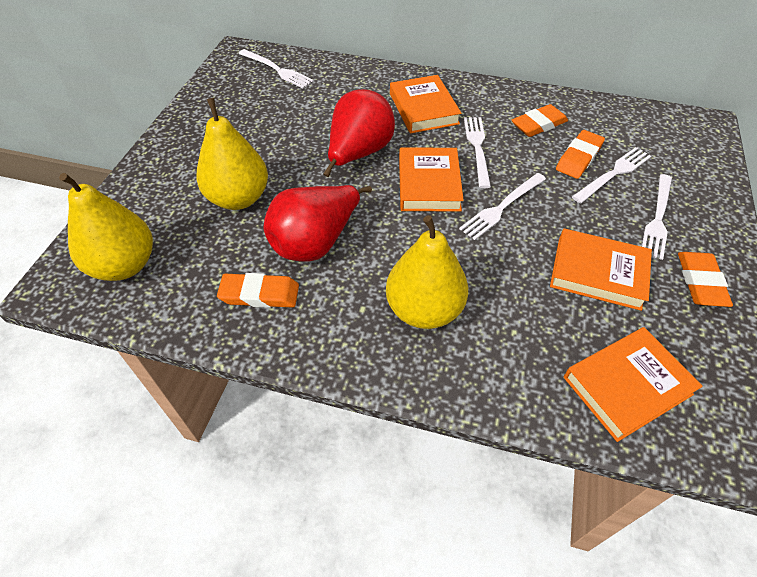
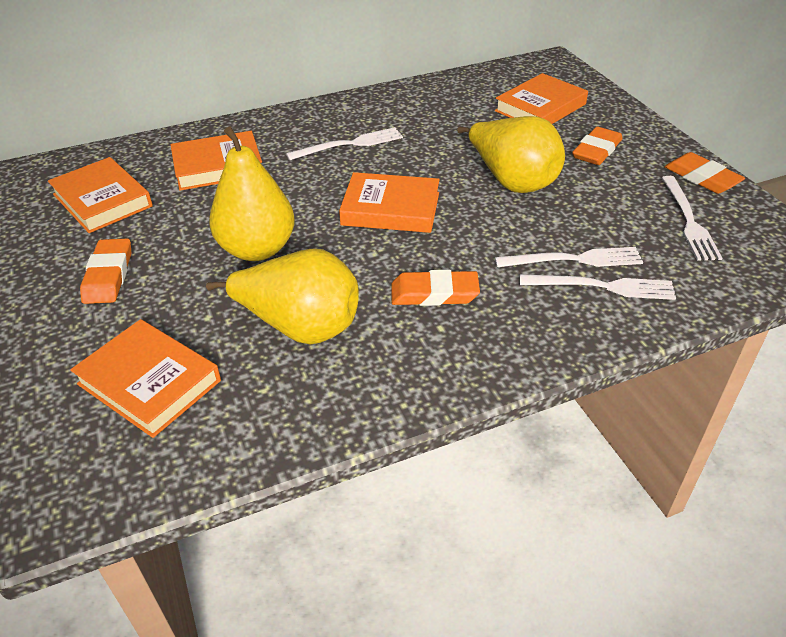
orange book: 4 -> 5
red pear: 2 -> 0
white fork: 5 -> 4

